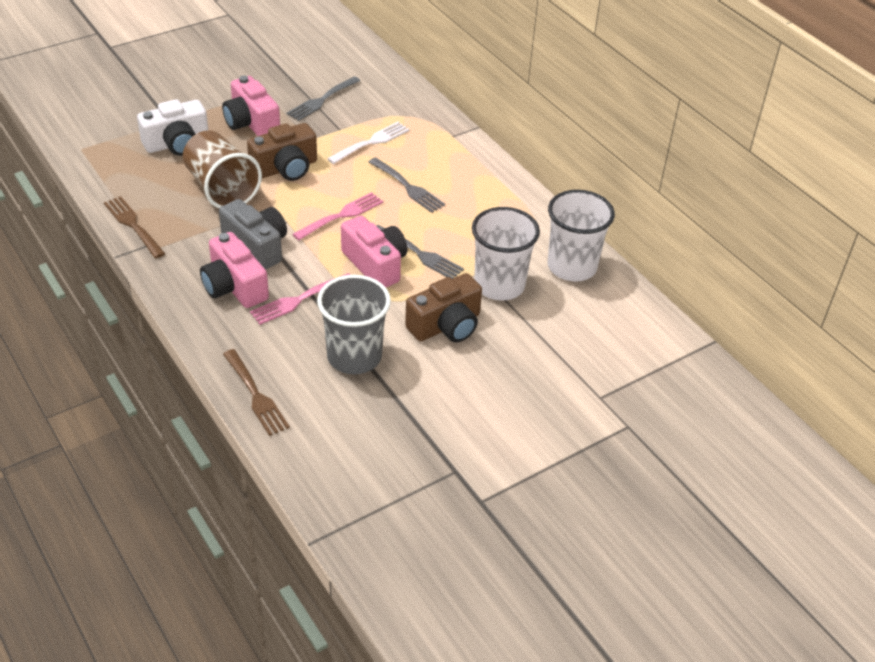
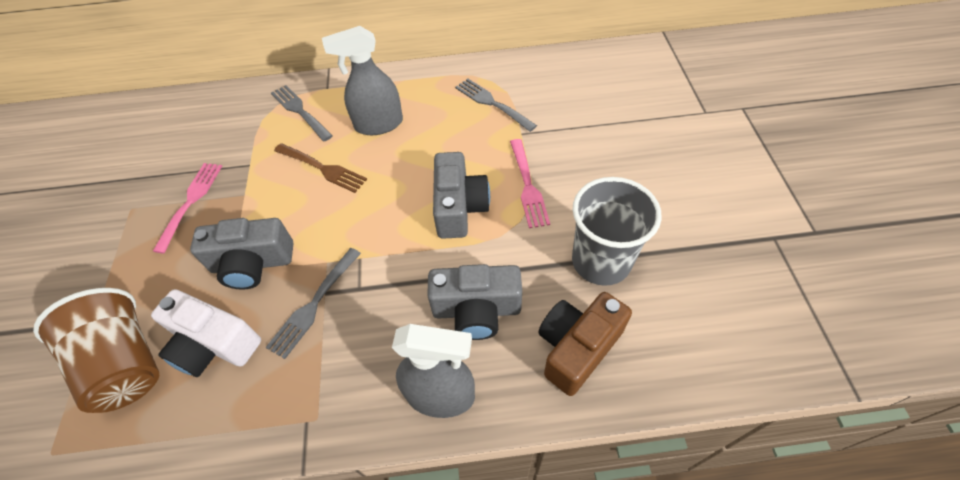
brown camera: 2 -> 1
brown fork: 2 -> 1
grey camera: 1 -> 3
grey spray bottle: 0 -> 2
pink camera: 3 -> 0
white cup: 2 -> 0
white fork: 1 -> 0

